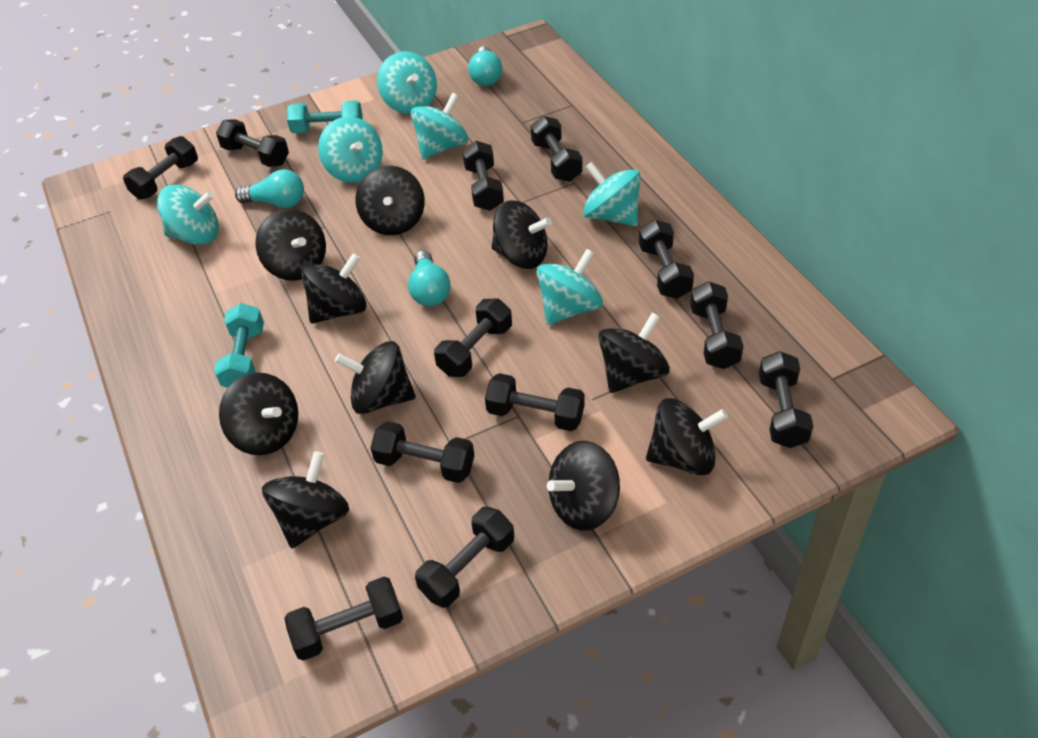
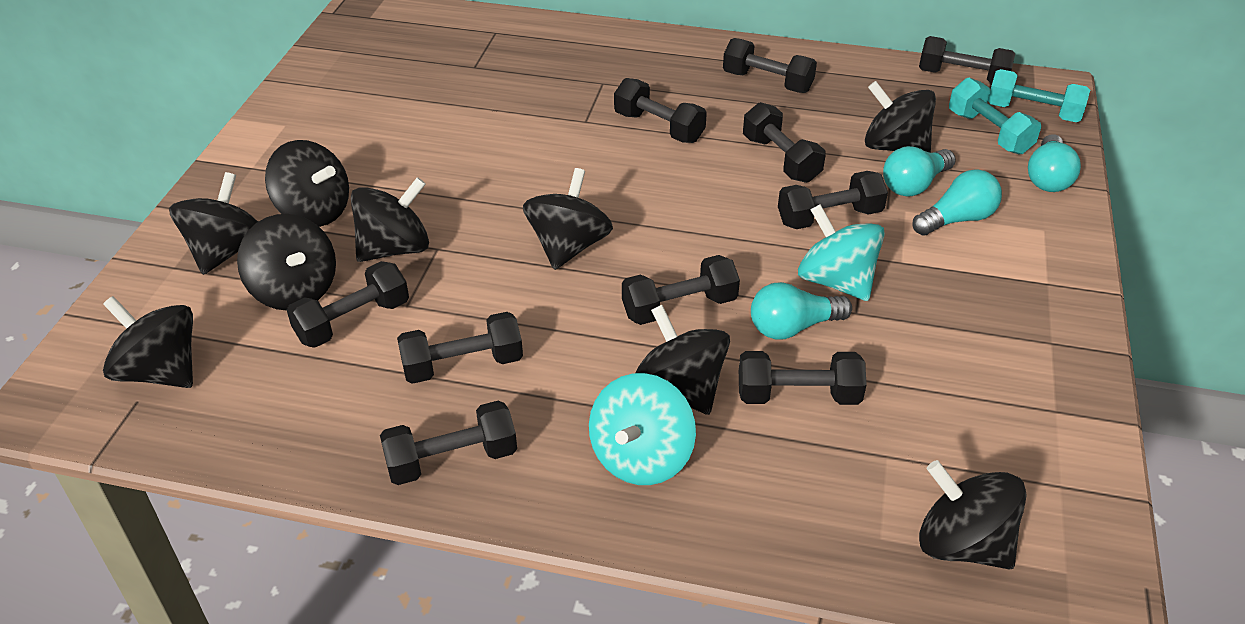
black dumbbell: 12 -> 10
black spinning top: 10 -> 9
turquoise light bulb: 3 -> 4
turquoise spinning top: 6 -> 2

